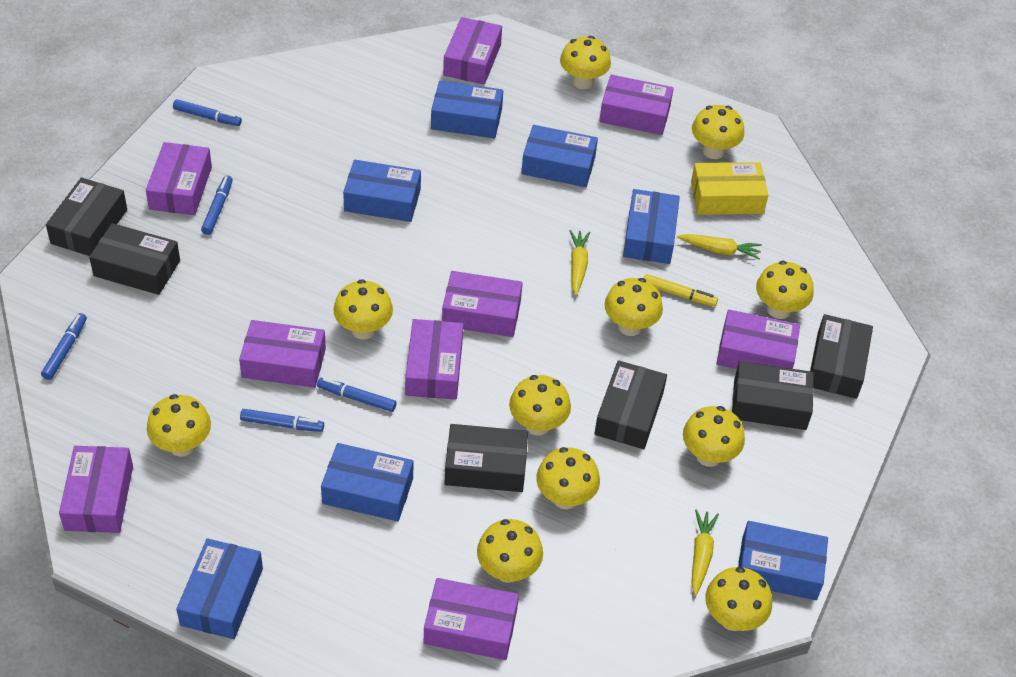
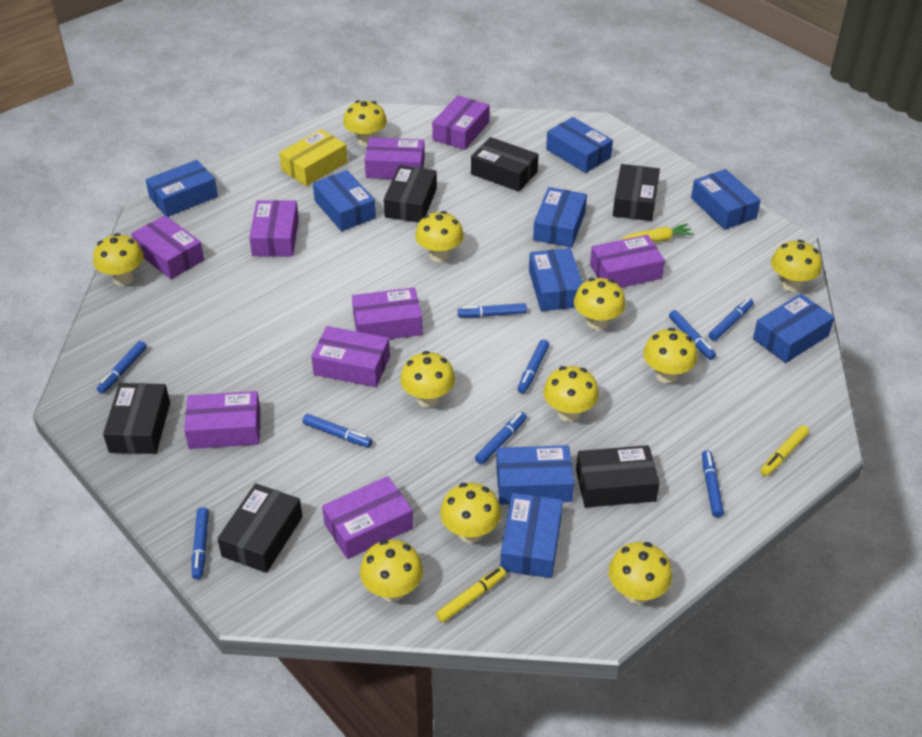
blue box: 7 -> 9
blue marker: 5 -> 9
yellow carrot: 3 -> 1
yellow marker: 1 -> 2

